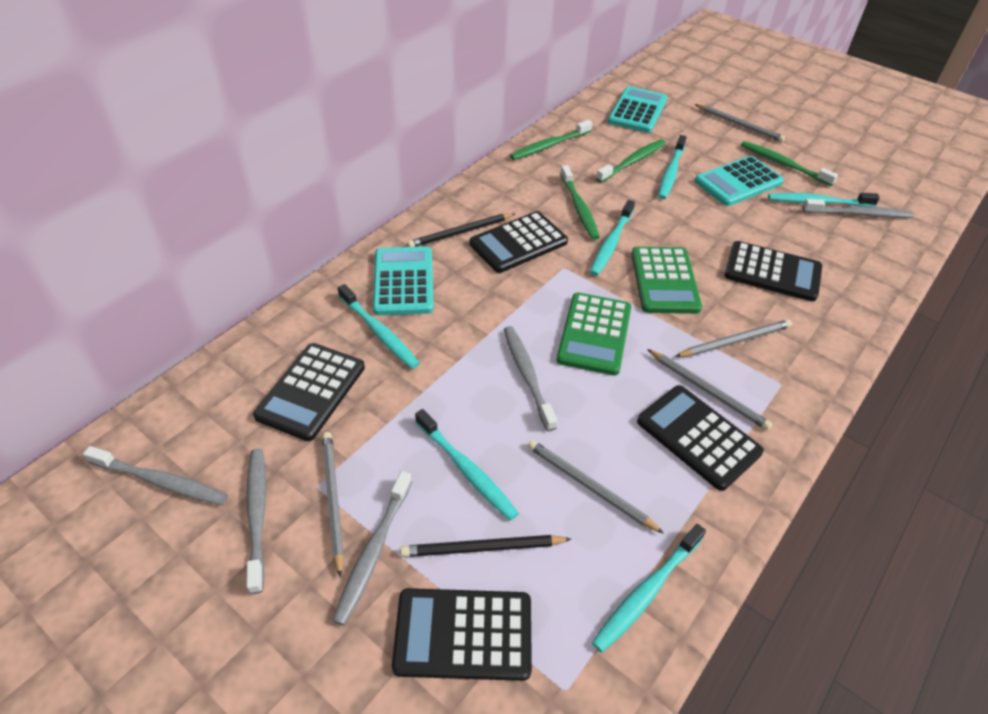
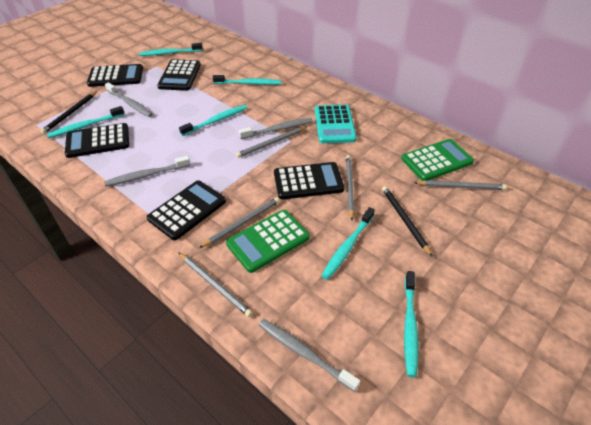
green toothbrush: 4 -> 0
grey toothbrush: 5 -> 4
turquoise calculator: 3 -> 1

